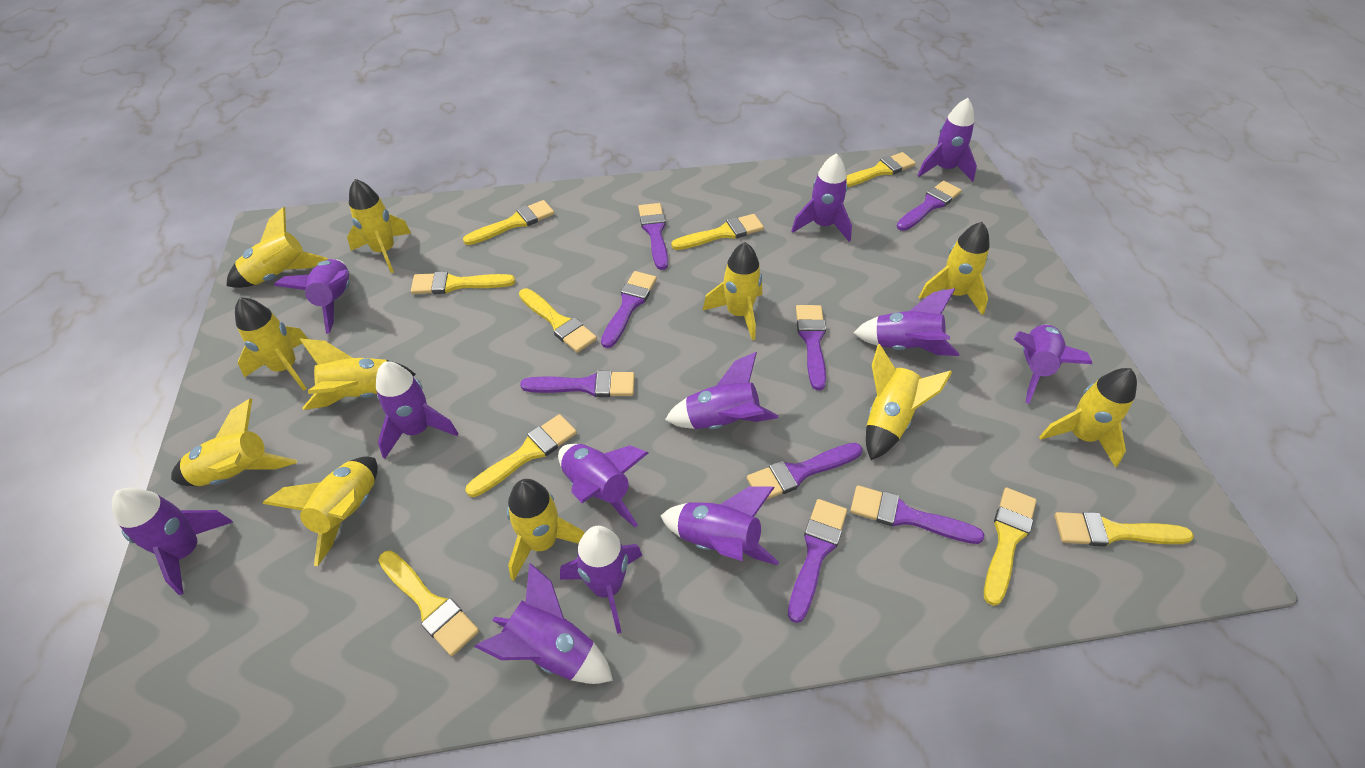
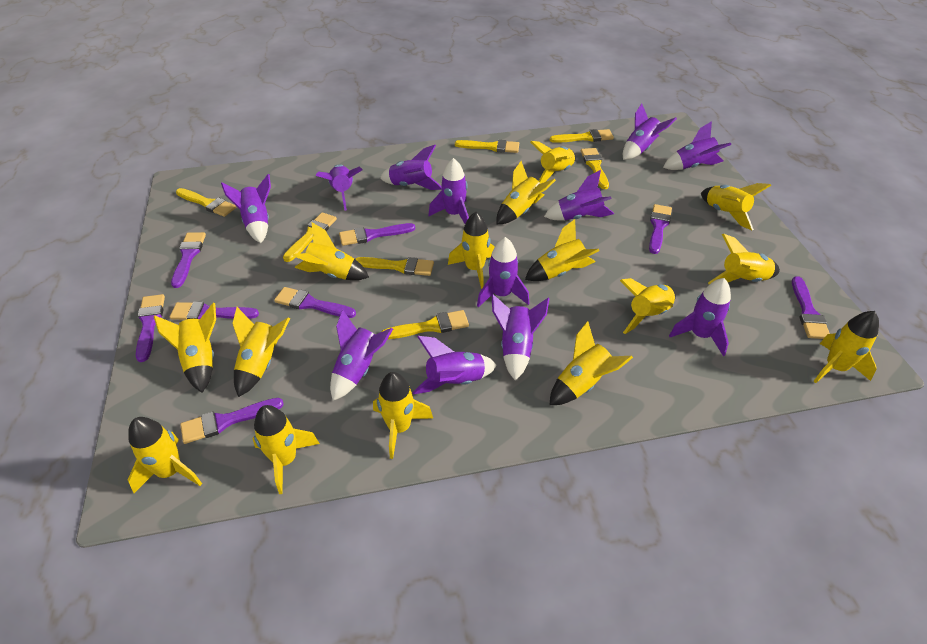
yellow brush: 9 -> 7
yellow rocket: 11 -> 15

